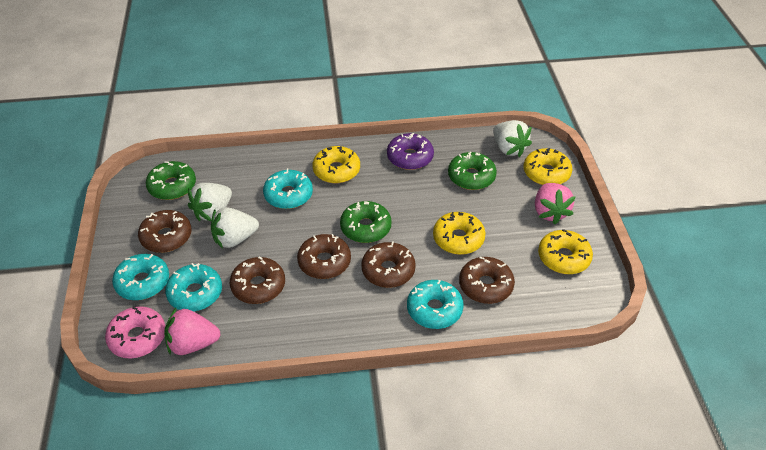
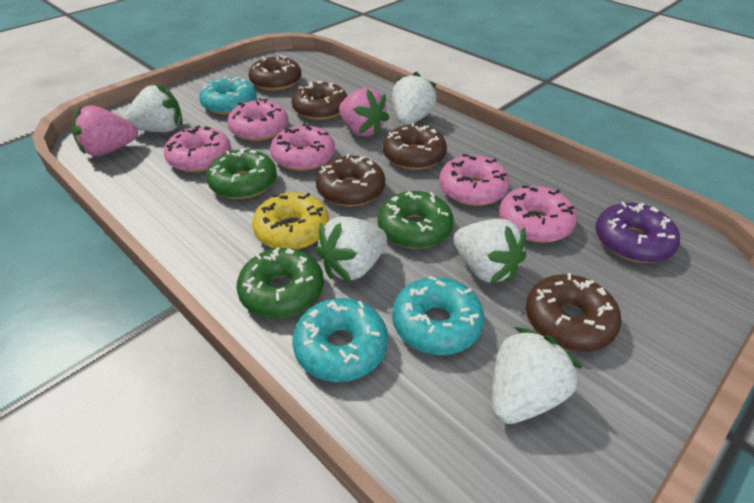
pink donut: 1 -> 5
turquoise donut: 4 -> 3
white strawberry: 3 -> 5
yellow donut: 4 -> 1

